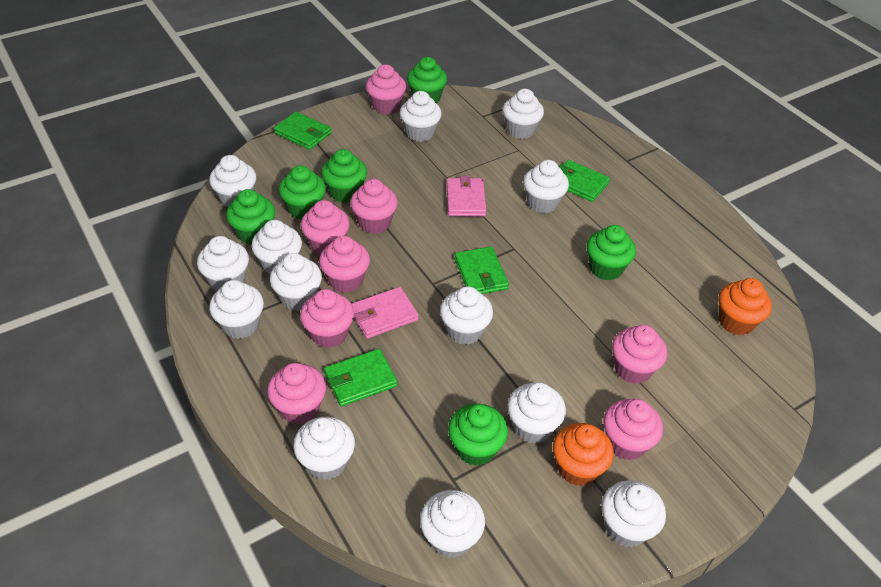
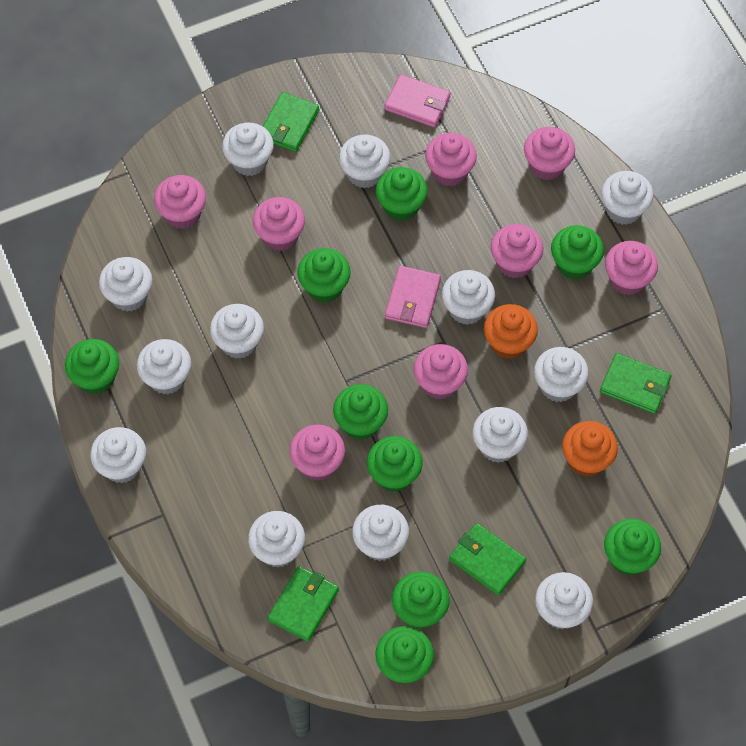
green cupcake: 6 -> 9

